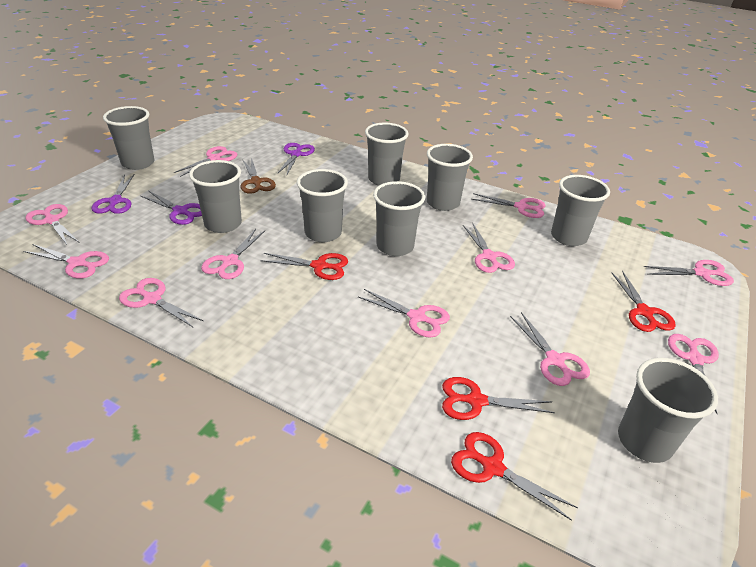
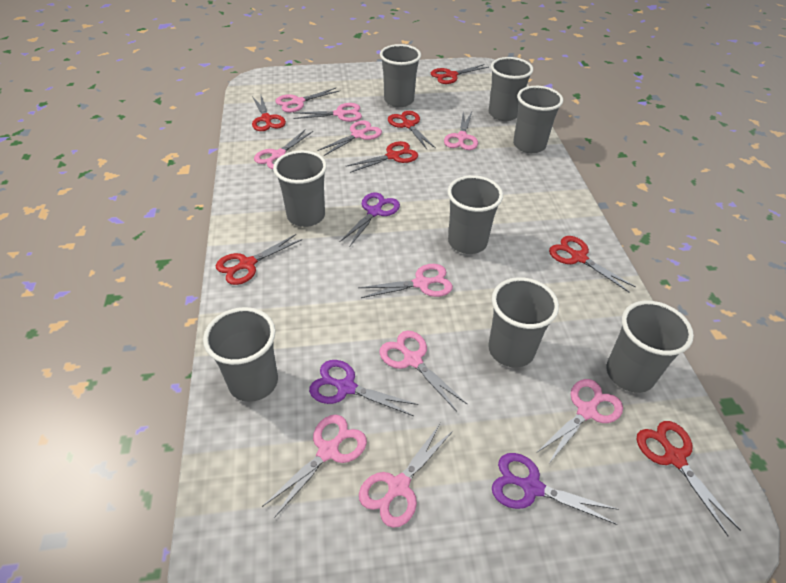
brown scissors: 1 -> 0
pink scissors: 11 -> 10
red scissors: 4 -> 7

